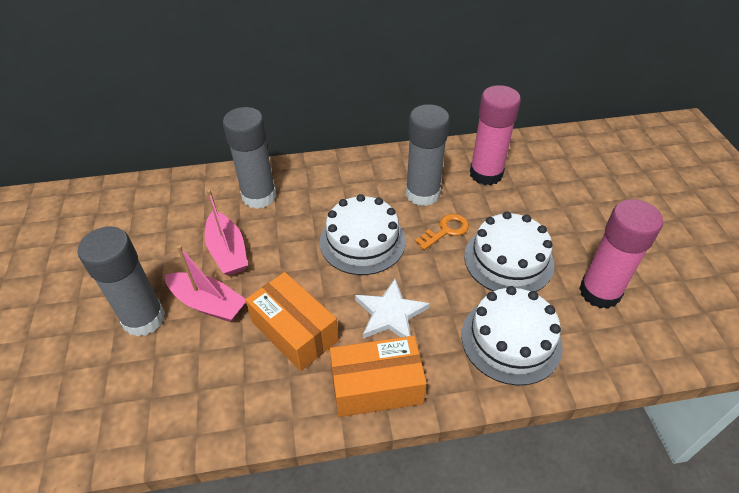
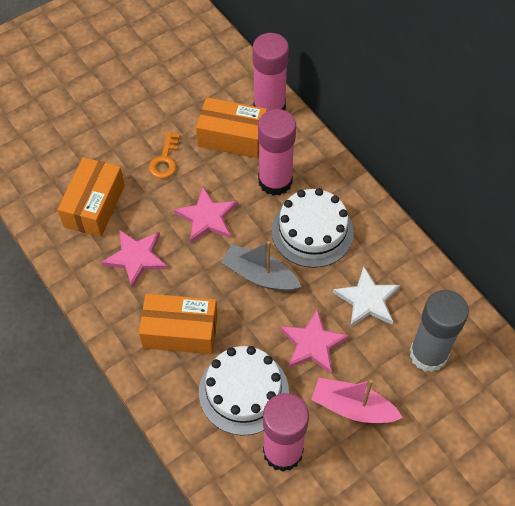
grey boat: 0 -> 1
grey glue stick: 3 -> 1
orange box: 2 -> 3
pink boat: 2 -> 1
pink glue stick: 2 -> 3
pink star: 0 -> 3
white cake: 3 -> 2

